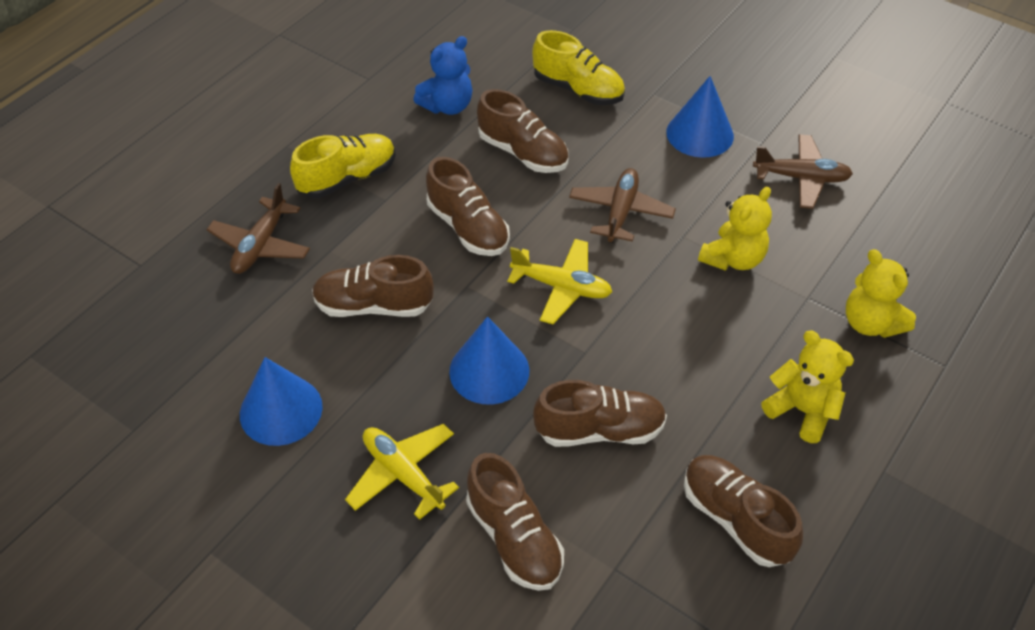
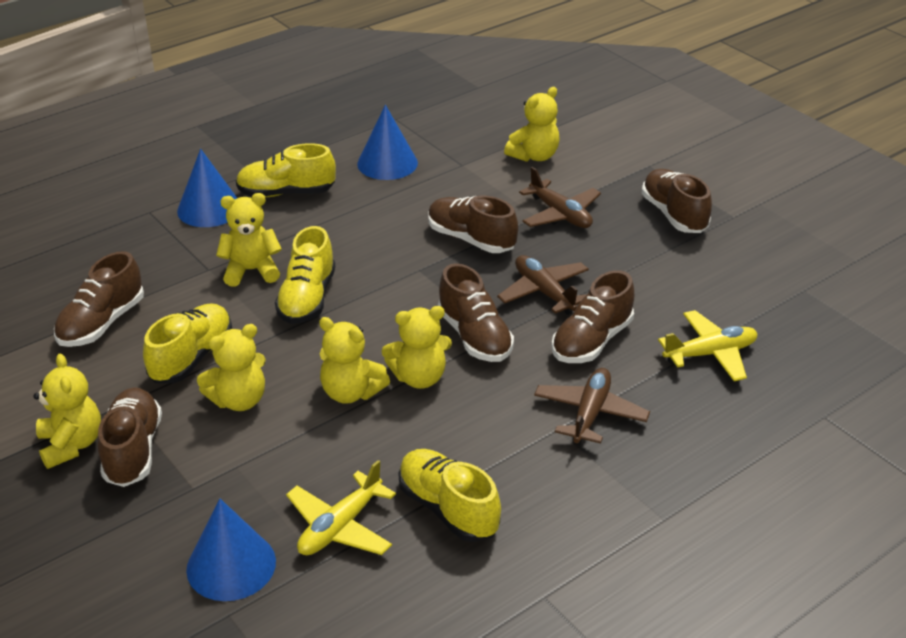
blue teddy bear: 1 -> 0
yellow shoe: 2 -> 4
yellow teddy bear: 3 -> 6

